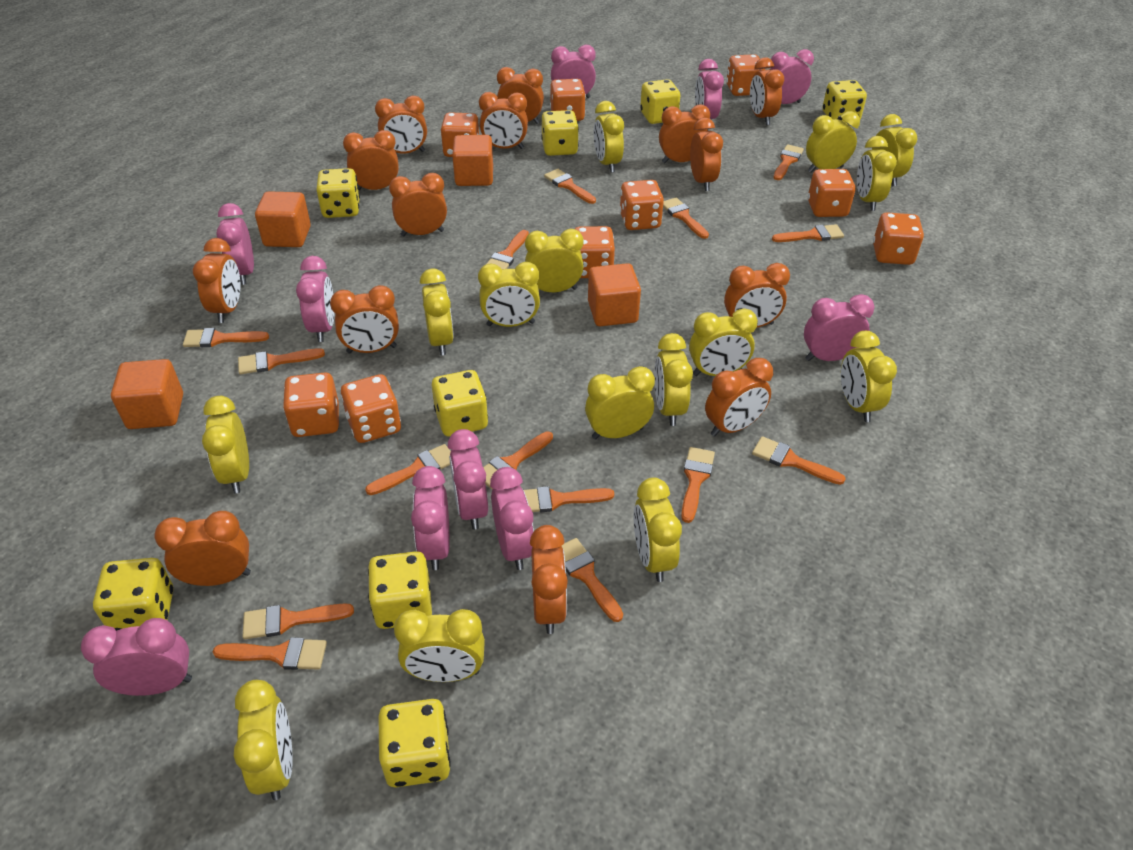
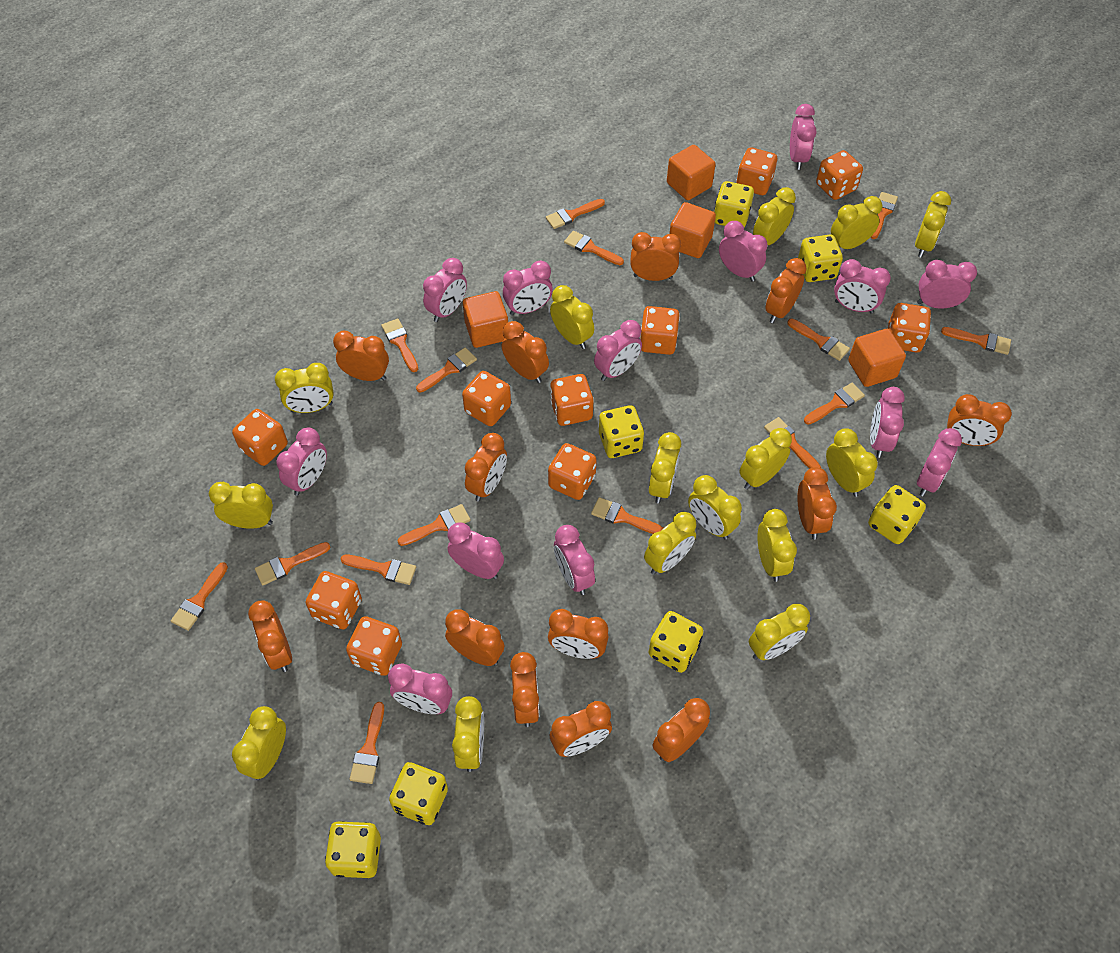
orange clock: 14 -> 13
orange dice: 9 -> 10
pink clock: 10 -> 13
yellow dice: 8 -> 7

